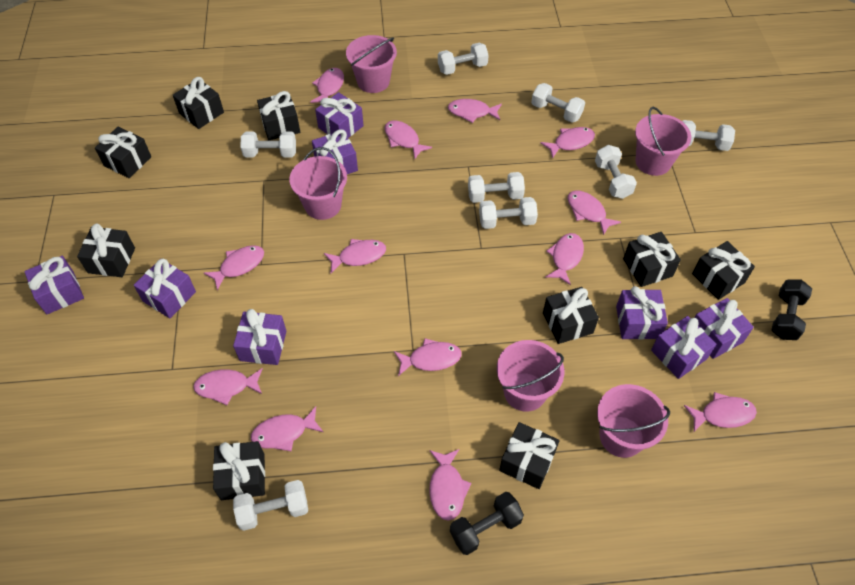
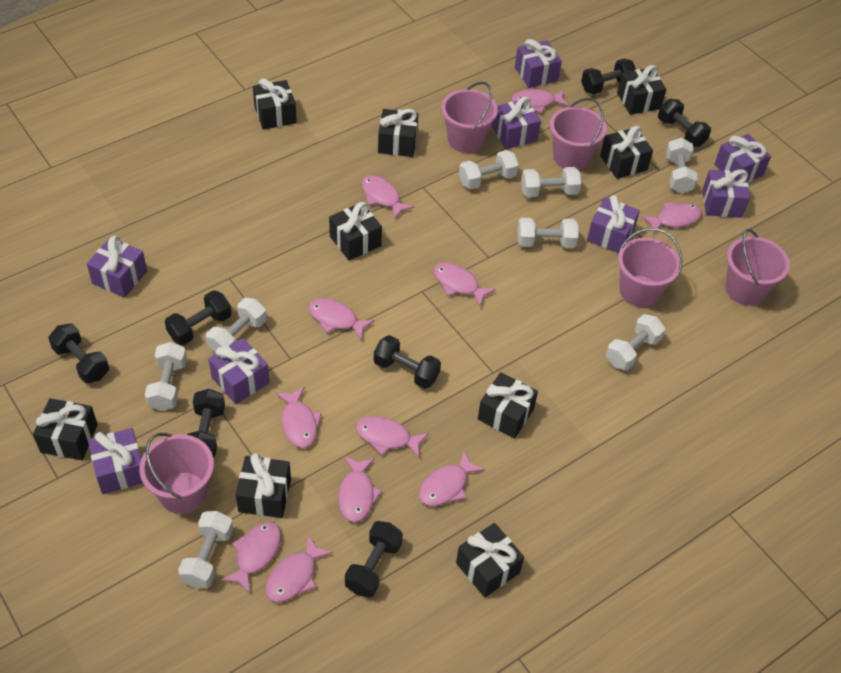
black dumbbell: 2 -> 7
pink fish: 13 -> 11

